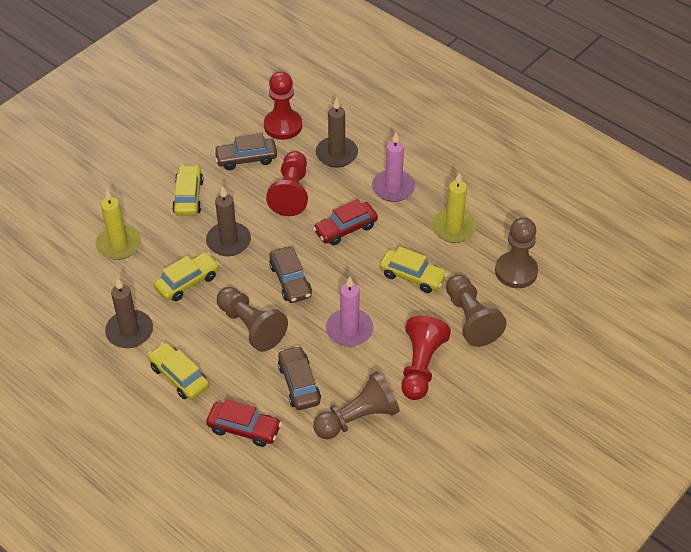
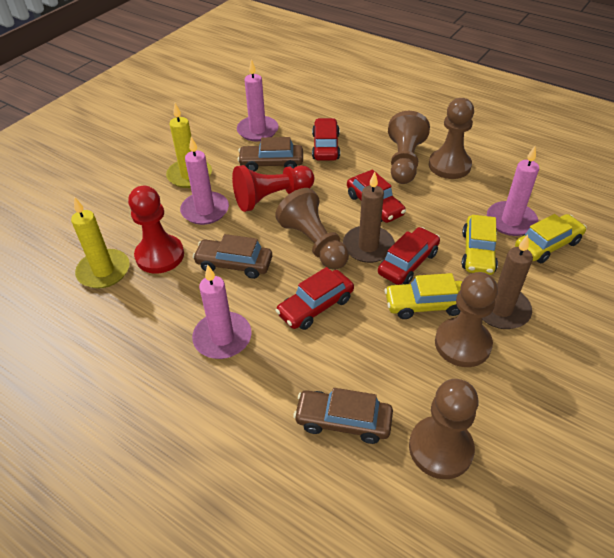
brown candle: 3 -> 2
brown pawn: 4 -> 5
pink candle: 2 -> 4
red car: 2 -> 4
red pawn: 3 -> 2
yellow car: 4 -> 3

